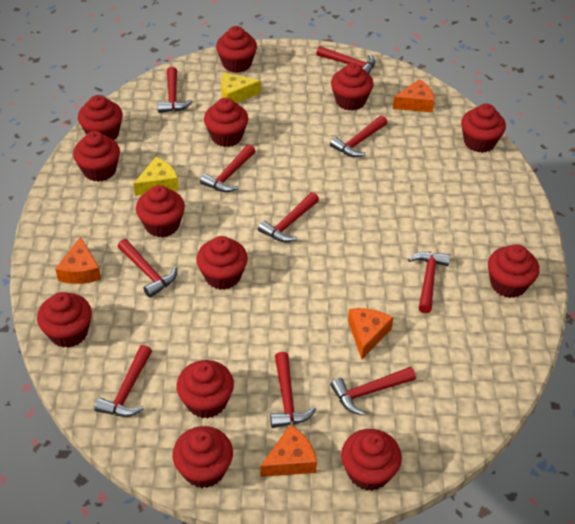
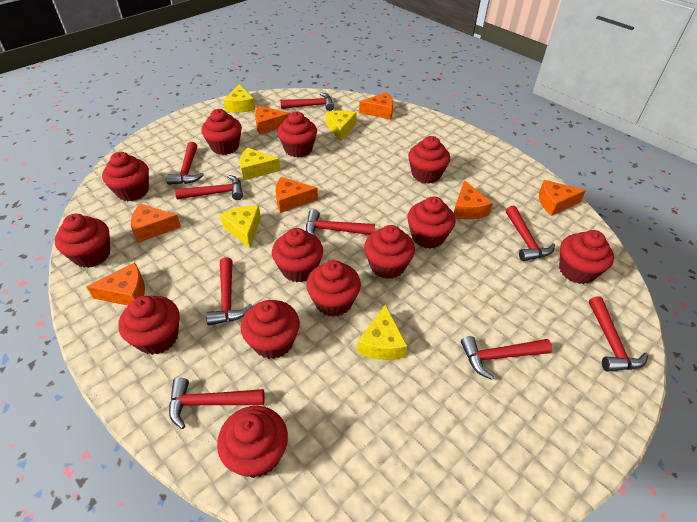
orange cheese: 4 -> 7
red hammer: 10 -> 9
yellow cheese: 2 -> 5

